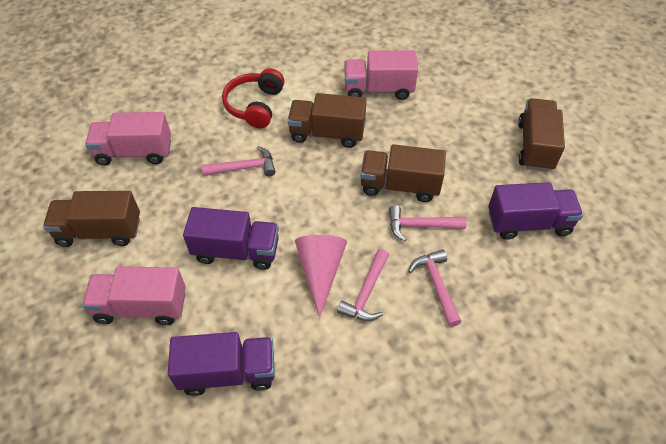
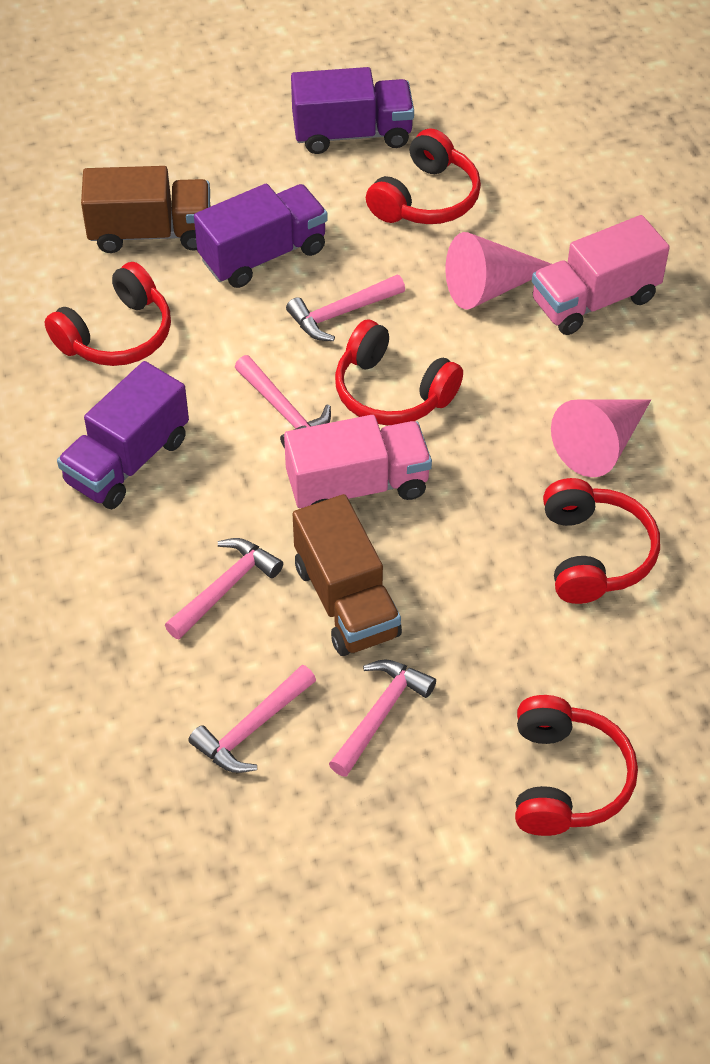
brown truck: 4 -> 2
pink cone: 1 -> 2
pink hammer: 4 -> 5
pink truck: 3 -> 2
red headphones: 1 -> 5

